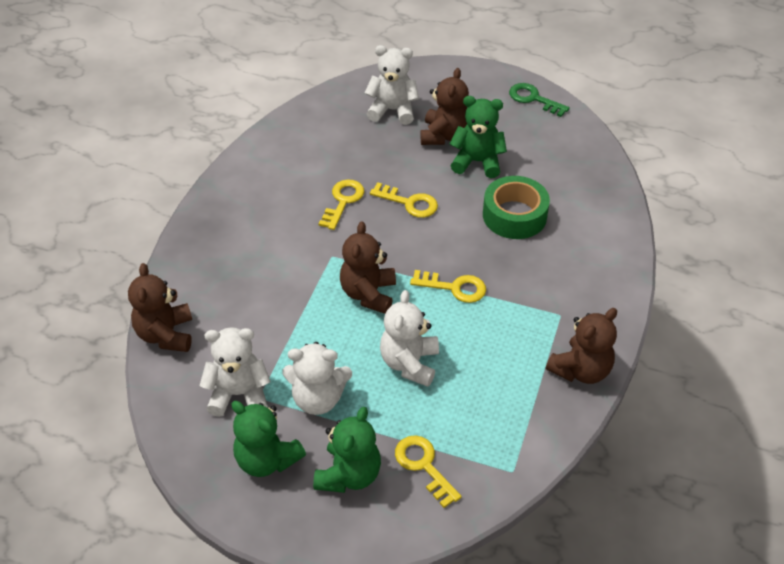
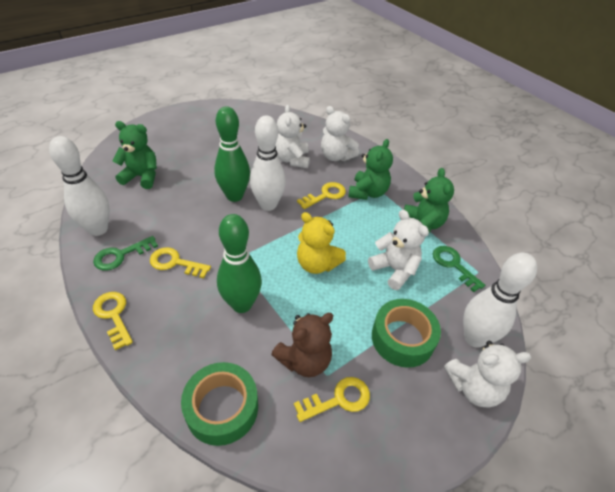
brown teddy bear: 4 -> 1
green bowling pin: 0 -> 2
green key: 1 -> 2
green tape: 1 -> 2
white bowling pin: 0 -> 3
yellow teddy bear: 0 -> 1

